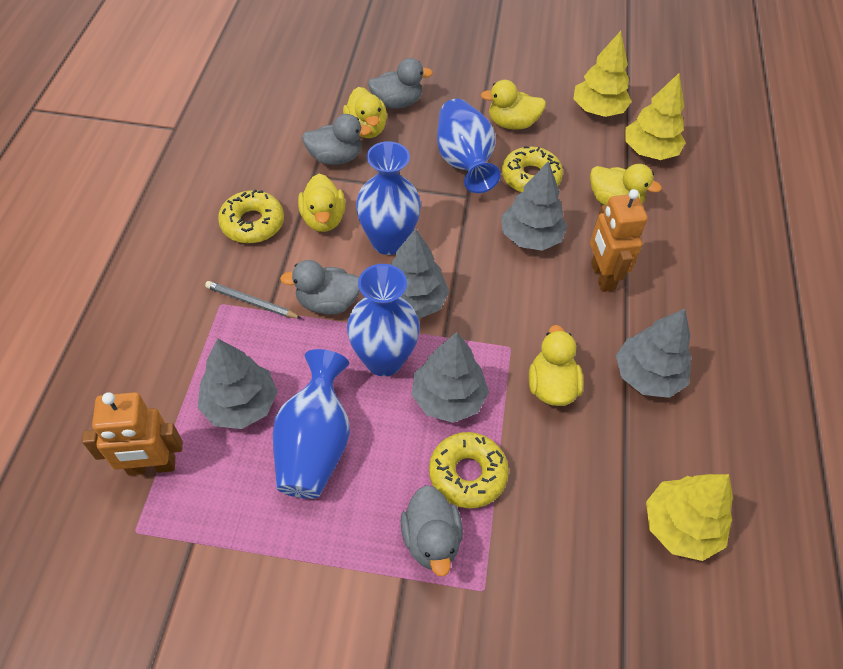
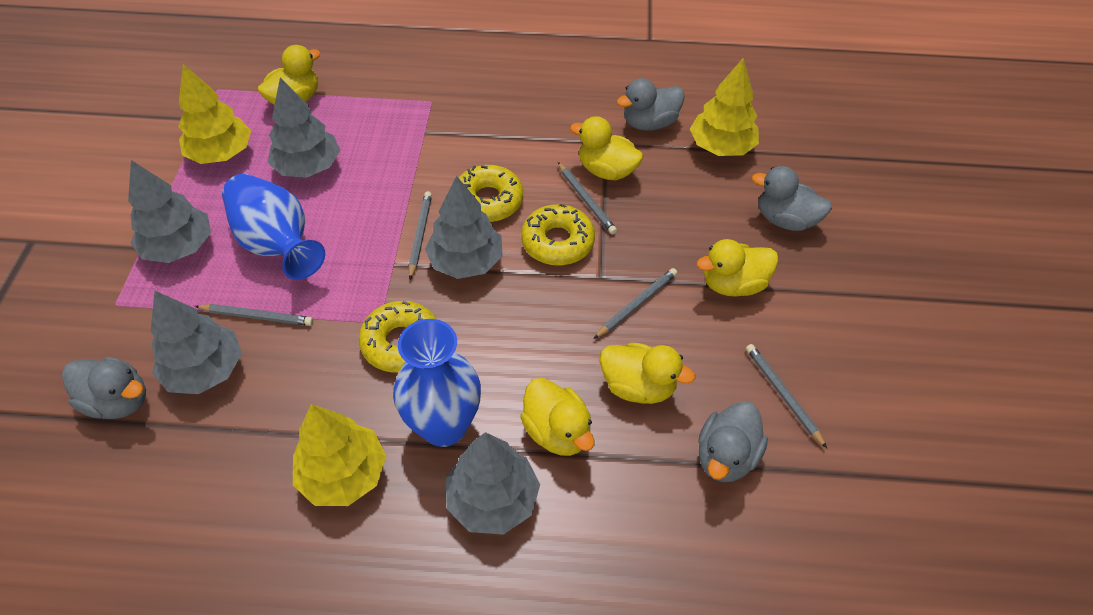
blue vase: 4 -> 2
grey pencil: 1 -> 5
orange robot: 2 -> 0

